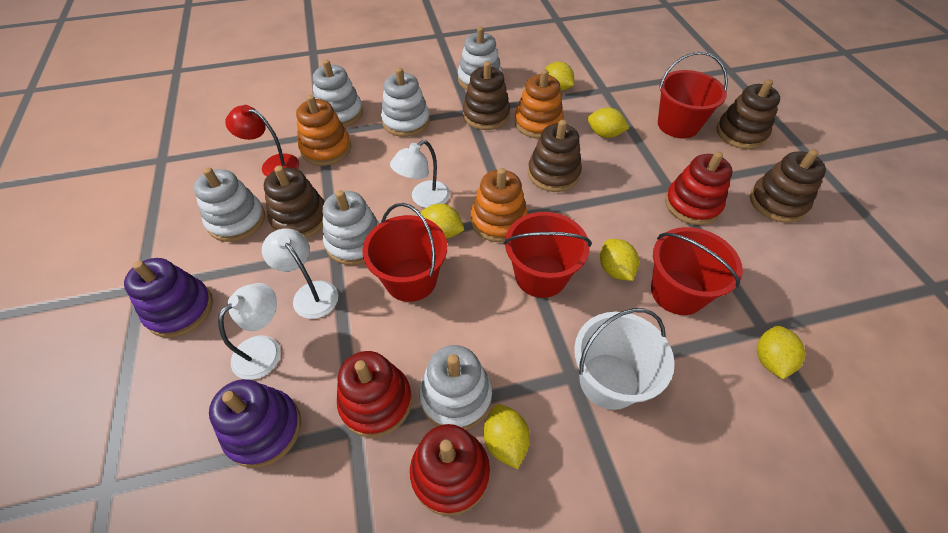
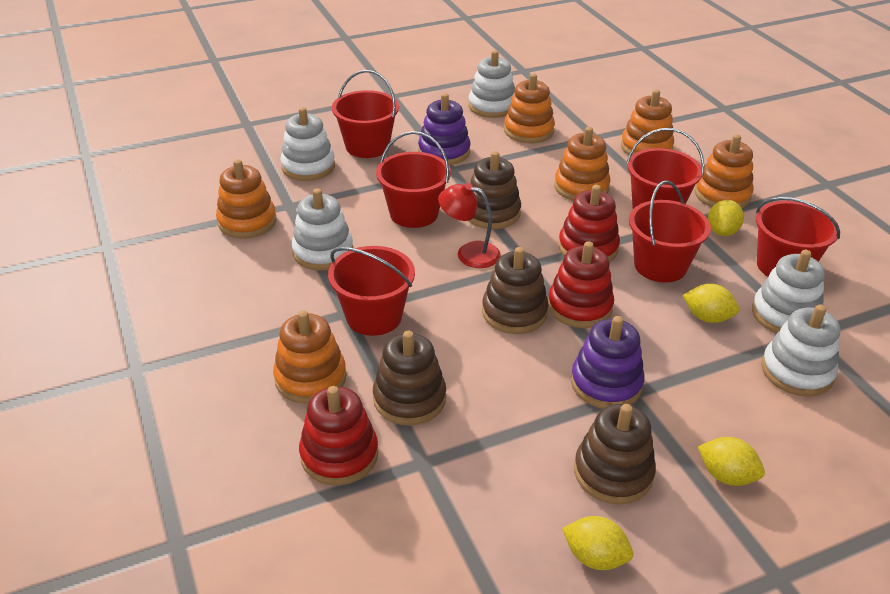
brown stacking toy: 5 -> 4
orange stacking toy: 3 -> 6
red bucket: 4 -> 6
white bucket: 1 -> 0
white lamp: 3 -> 0
white stacking toy: 6 -> 5
yellow lemon: 6 -> 4

